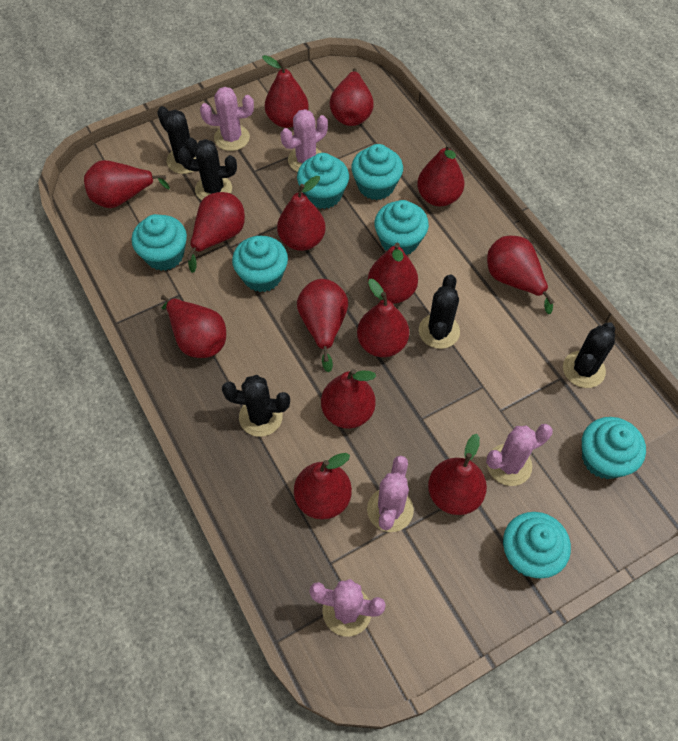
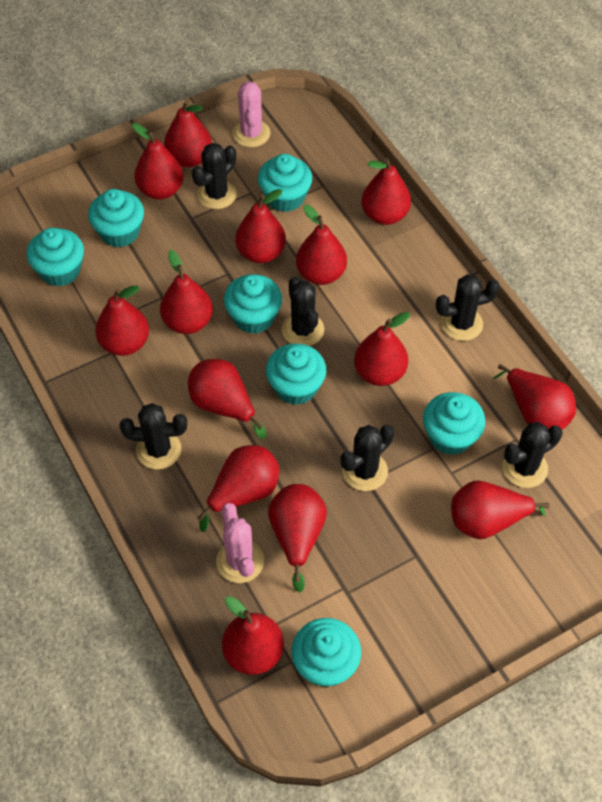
black cactus: 5 -> 6
pink cactus: 5 -> 2

